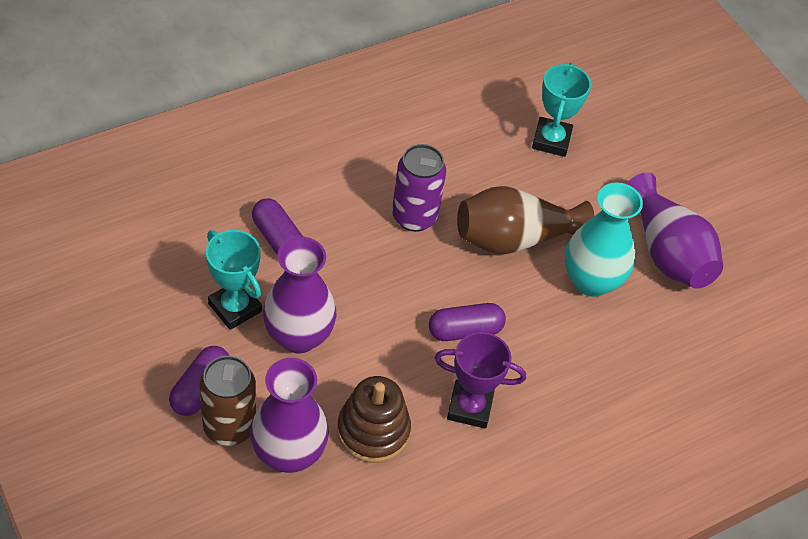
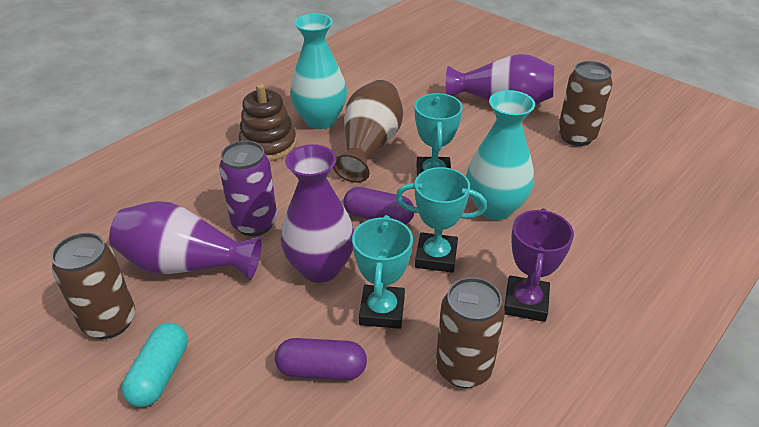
brown can: 1 -> 3
purple capsule: 3 -> 2
turquoise capsule: 0 -> 1
turquoise trophy: 2 -> 3
turquoise vase: 1 -> 2

